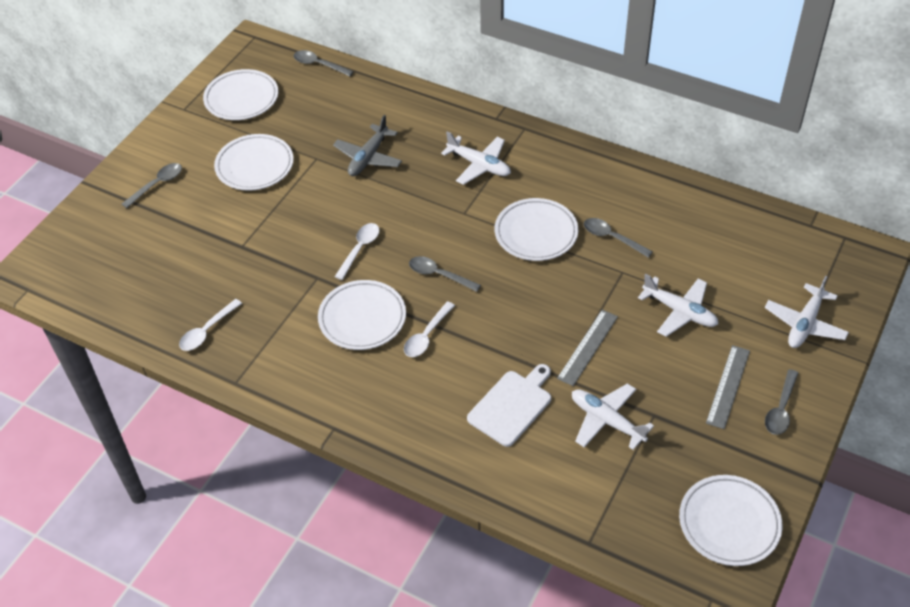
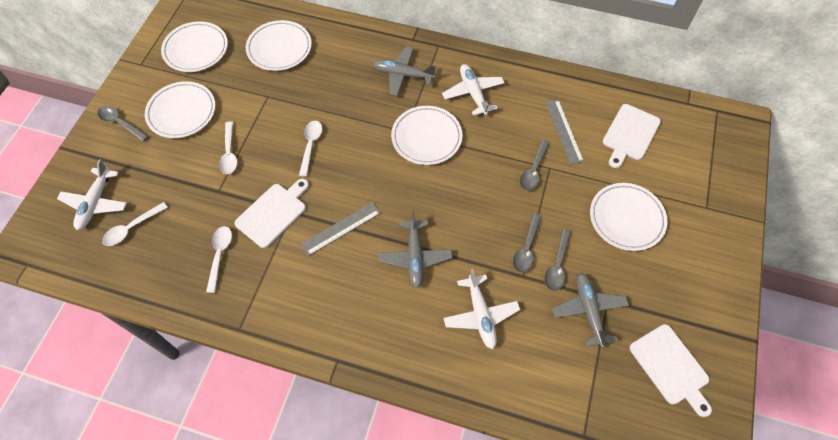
grey plane: 1 -> 3
grey spoon: 5 -> 4
white cutting board: 1 -> 3
white plane: 4 -> 3
white spoon: 3 -> 4

